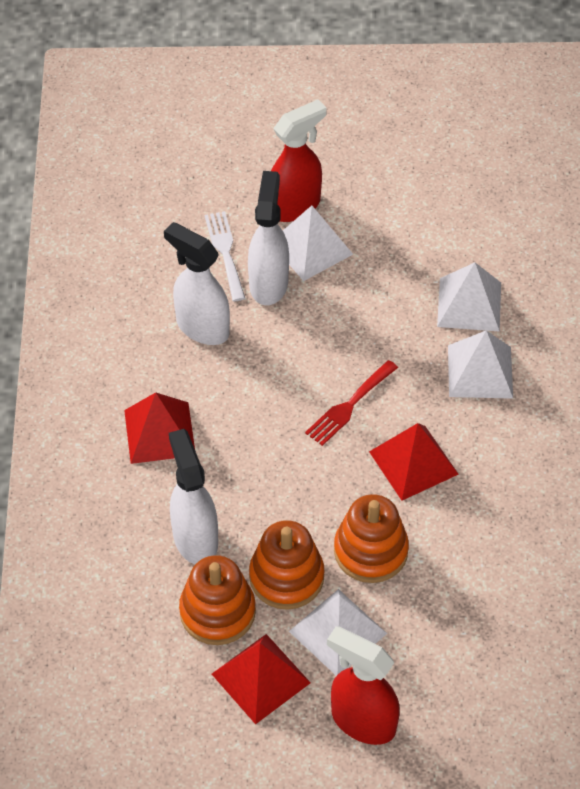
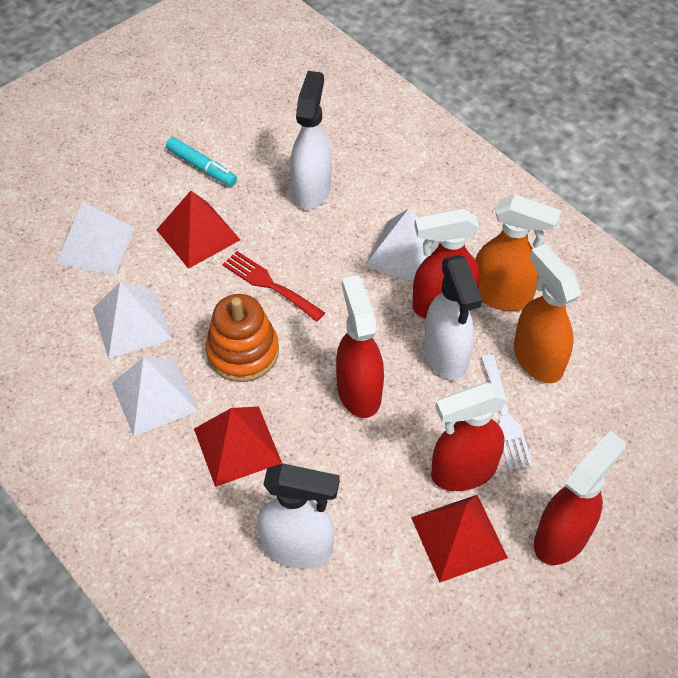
orange spray bottle: 0 -> 2
orange stacking toy: 3 -> 1
red spray bottle: 2 -> 4
turquoise marker: 0 -> 1

